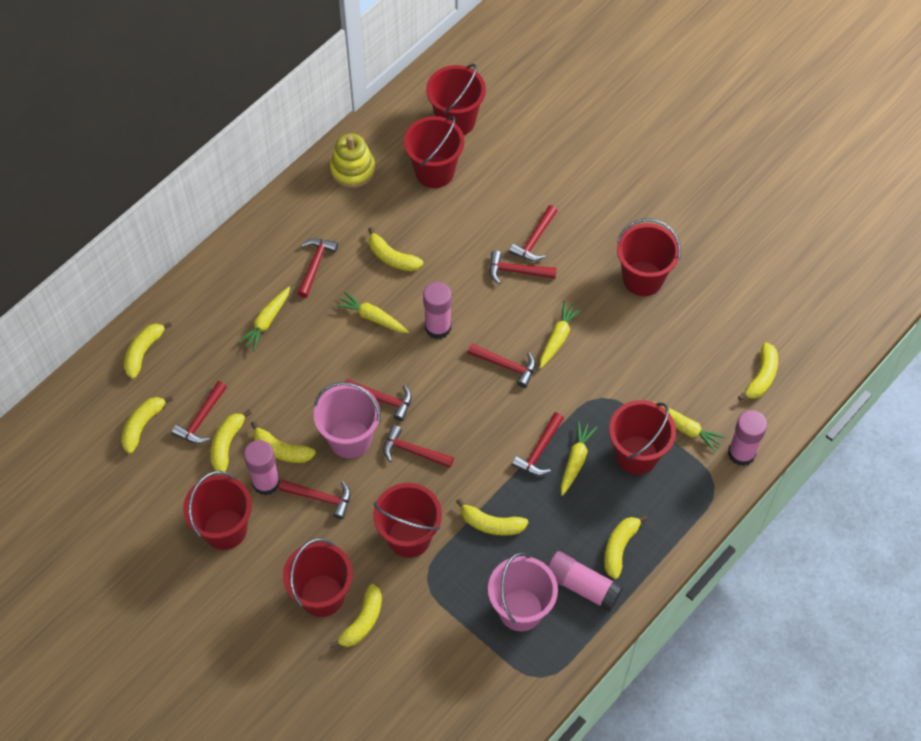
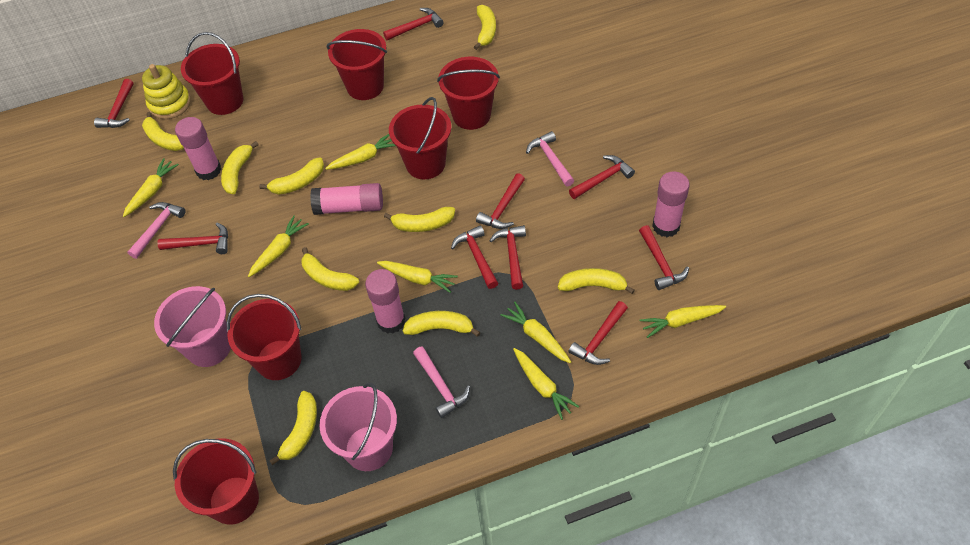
pink hammer: 0 -> 3
red bucket: 7 -> 6
yellow carrot: 5 -> 7

